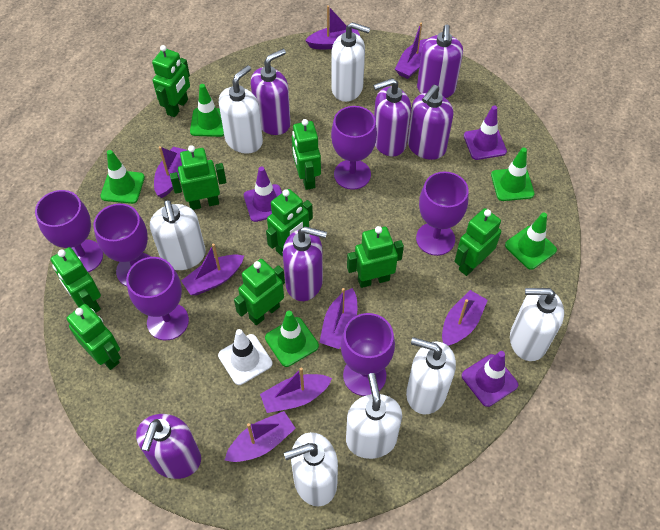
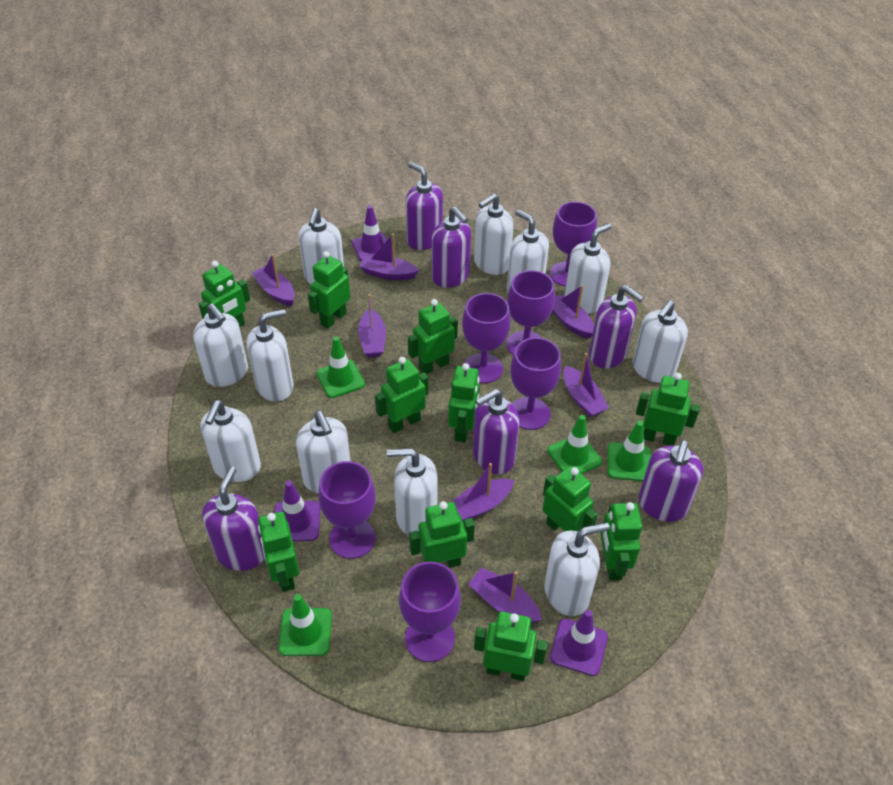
green robot: 9 -> 11
green traffic cone: 5 -> 4
purple boat: 8 -> 7
white soap dispenser: 7 -> 11
white traffic cone: 1 -> 0

